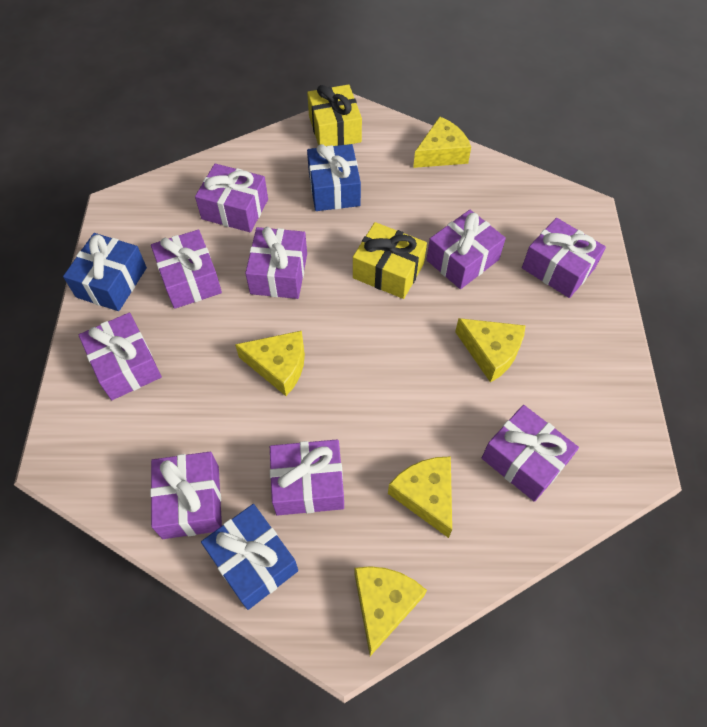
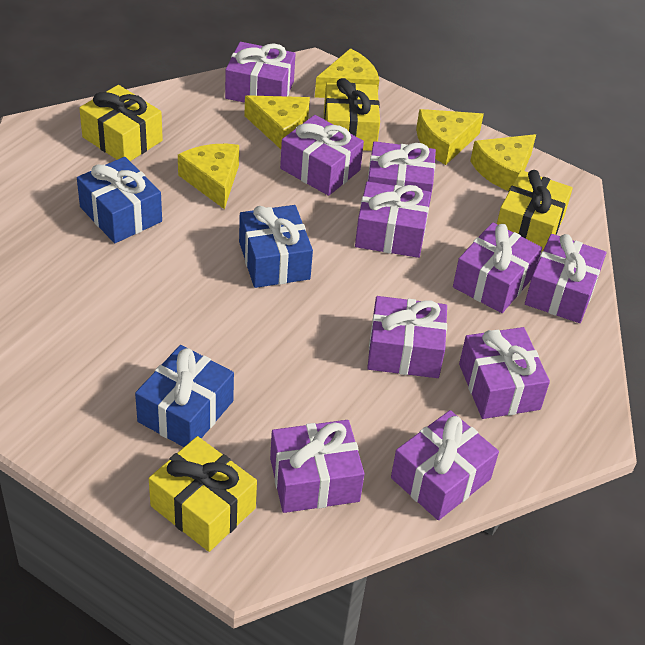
purple gift: 9 -> 10
yellow gift: 2 -> 4

